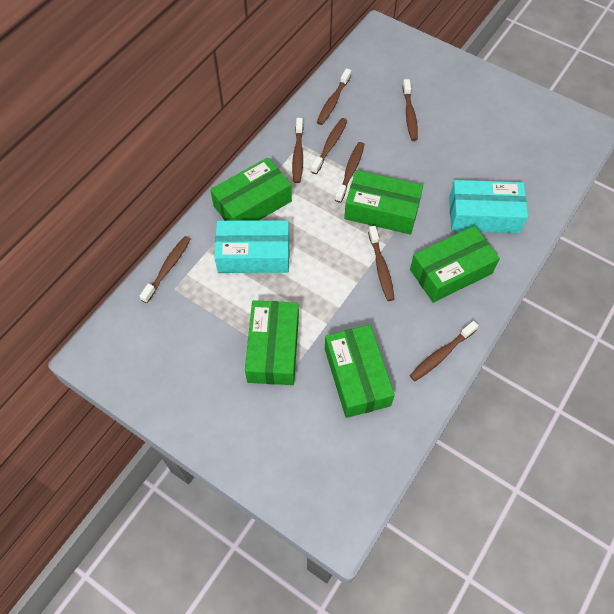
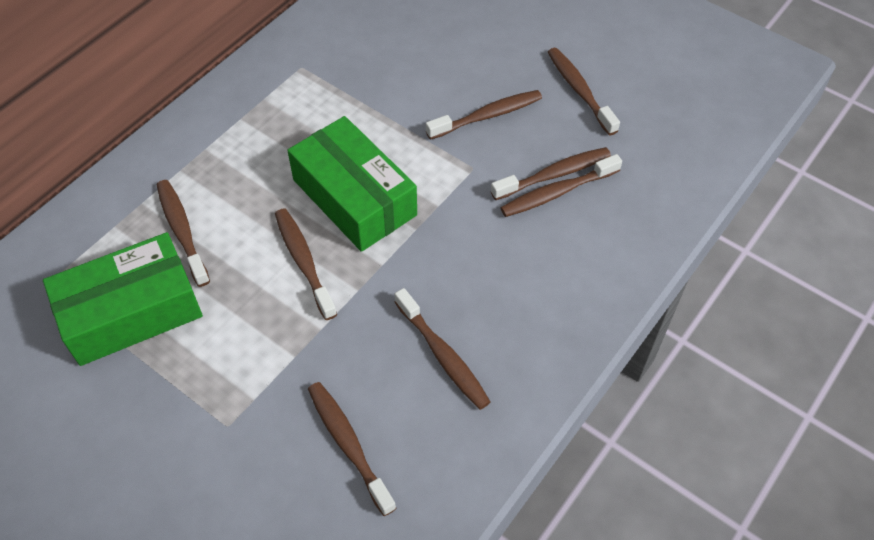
green box: 5 -> 2
turquoise box: 2 -> 0

